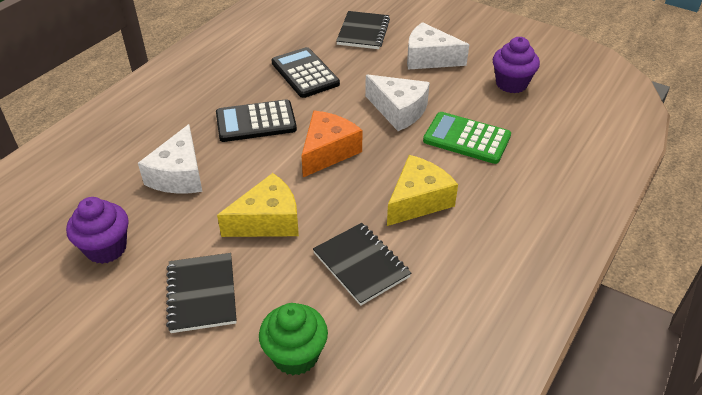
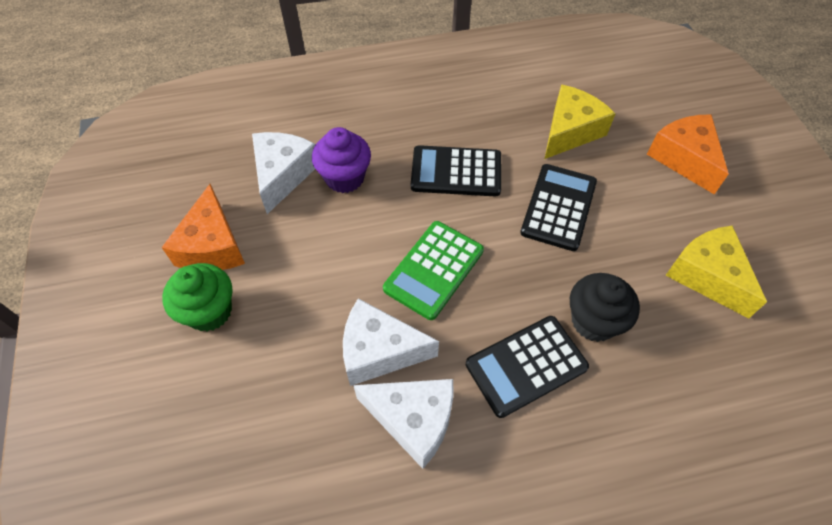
black calculator: 2 -> 3
black cupcake: 0 -> 1
black notebook: 3 -> 0
orange cheese: 1 -> 2
purple cupcake: 2 -> 1

